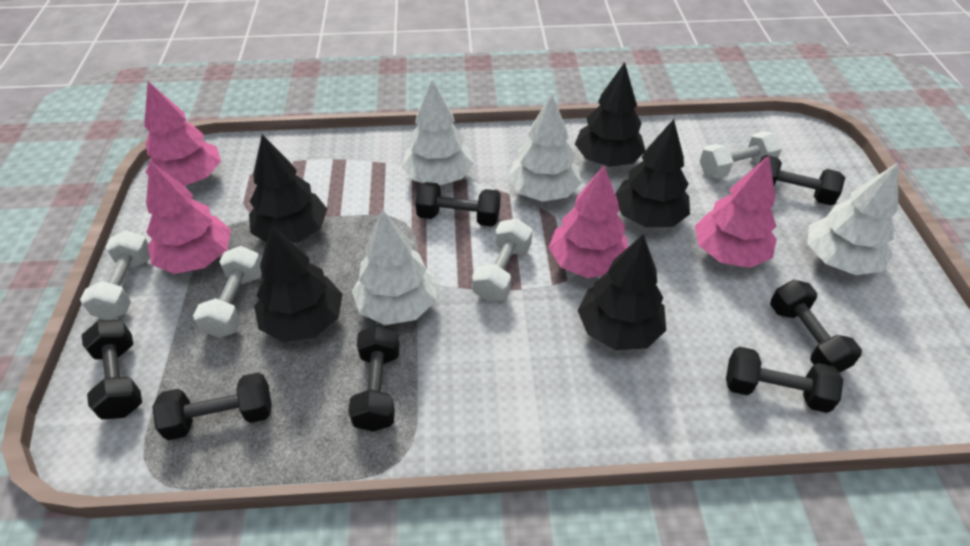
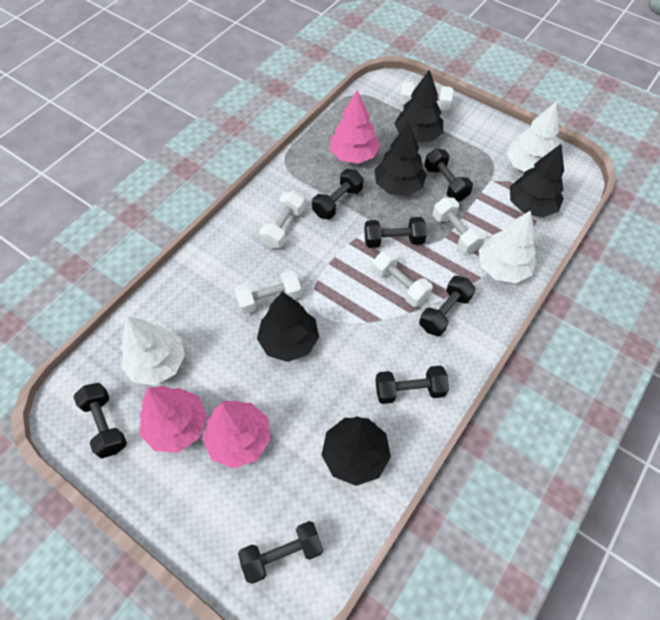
pink tree: 4 -> 3
white dumbbell: 4 -> 5
white tree: 4 -> 3

